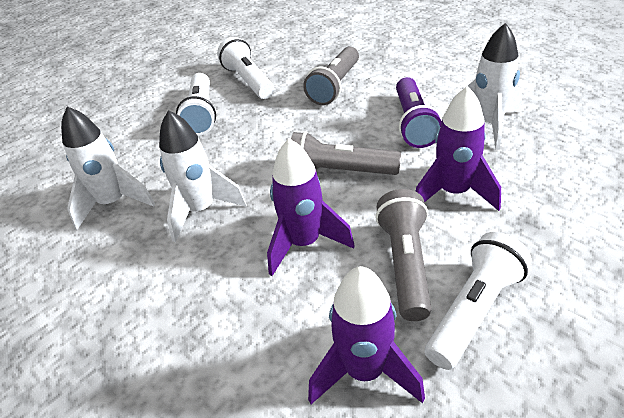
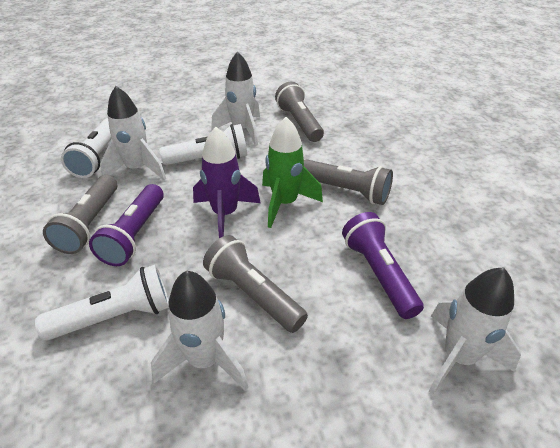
green rocket: 0 -> 1
grey flashlight: 3 -> 4
purple flashlight: 1 -> 2
purple rocket: 3 -> 1
white rocket: 3 -> 4

